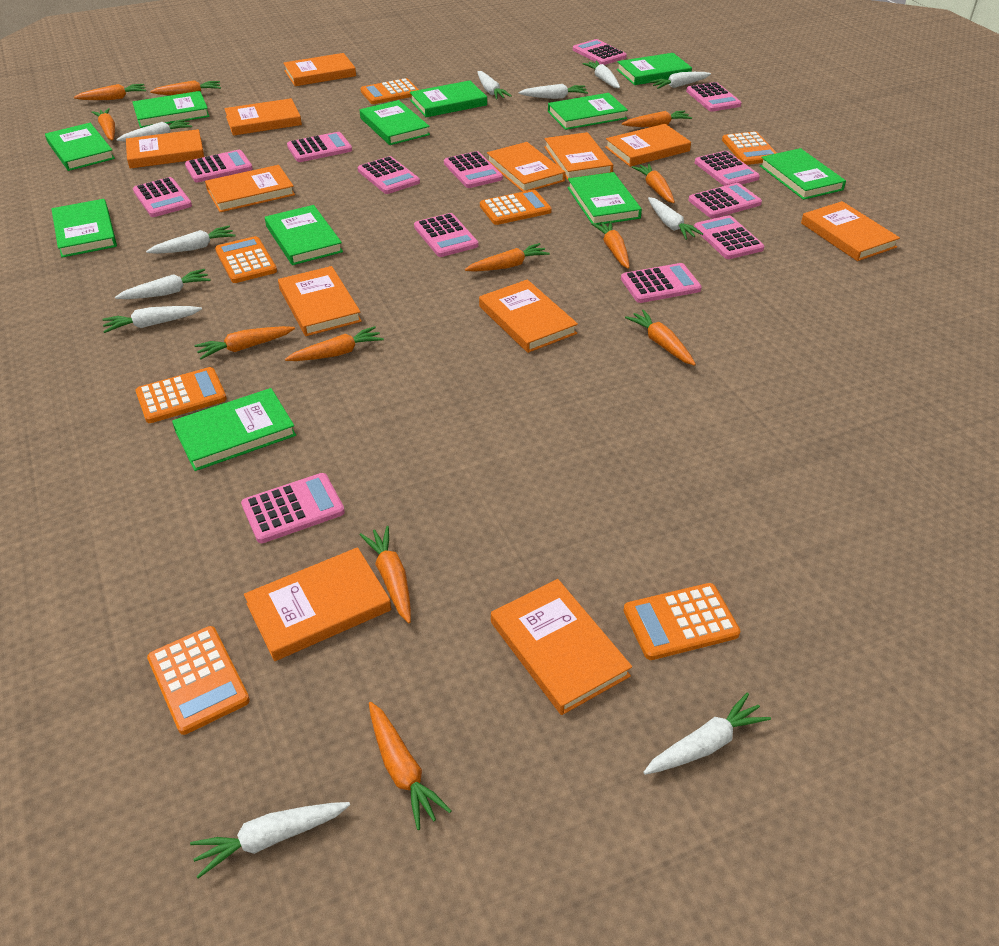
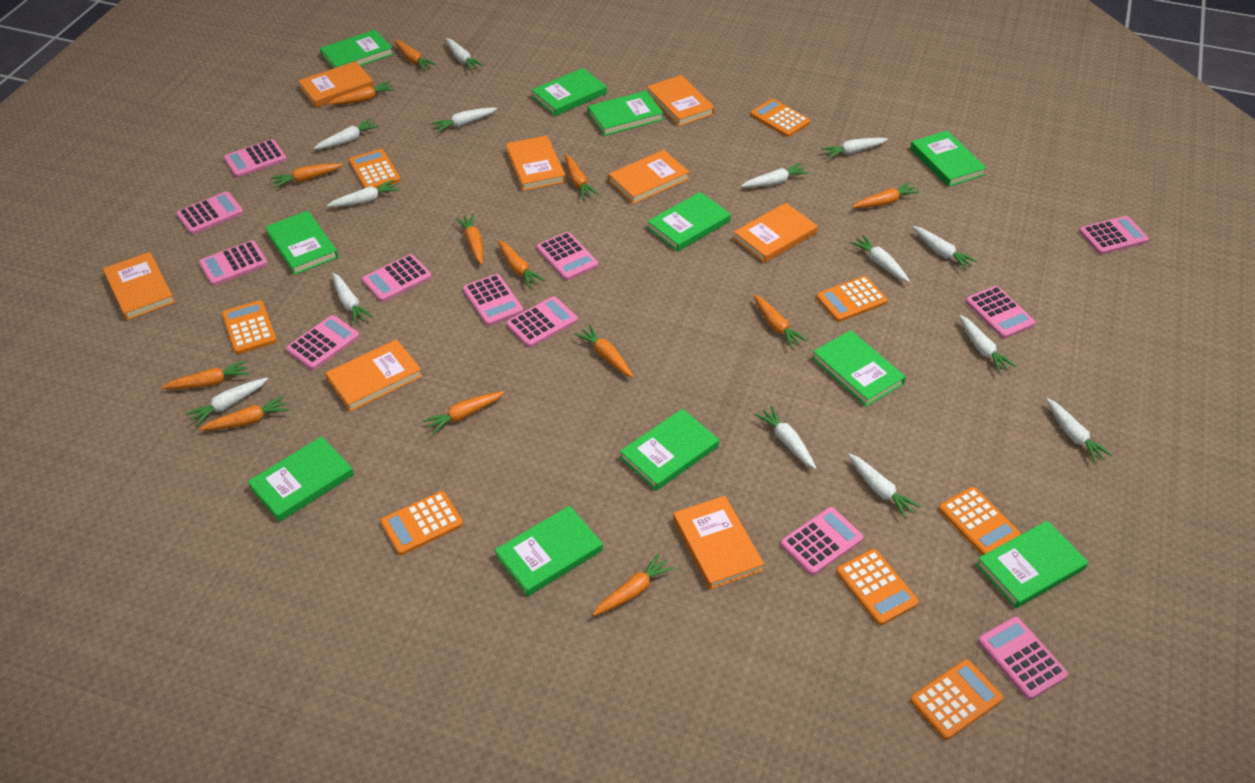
orange book: 12 -> 8
orange calculator: 7 -> 8
orange carrot: 12 -> 13
pink calculator: 13 -> 12
white carrot: 11 -> 14

